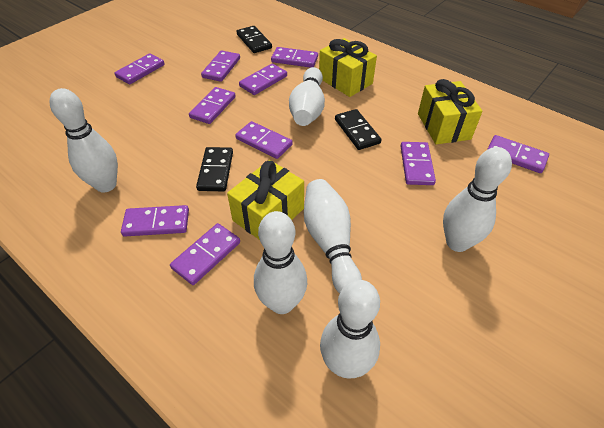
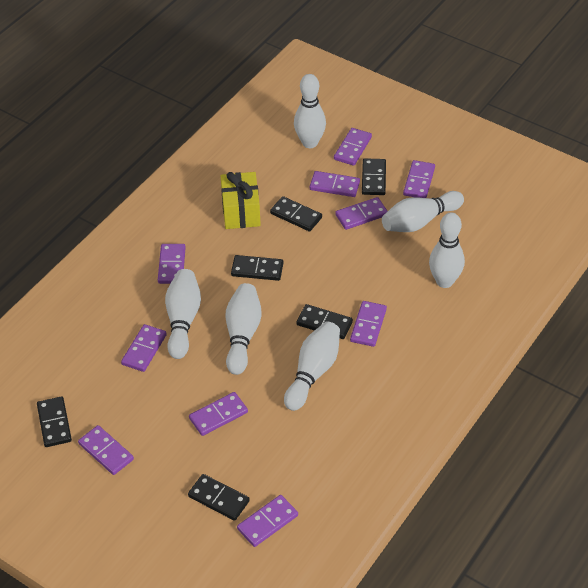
black domino: 3 -> 6
yellow gift: 3 -> 1

